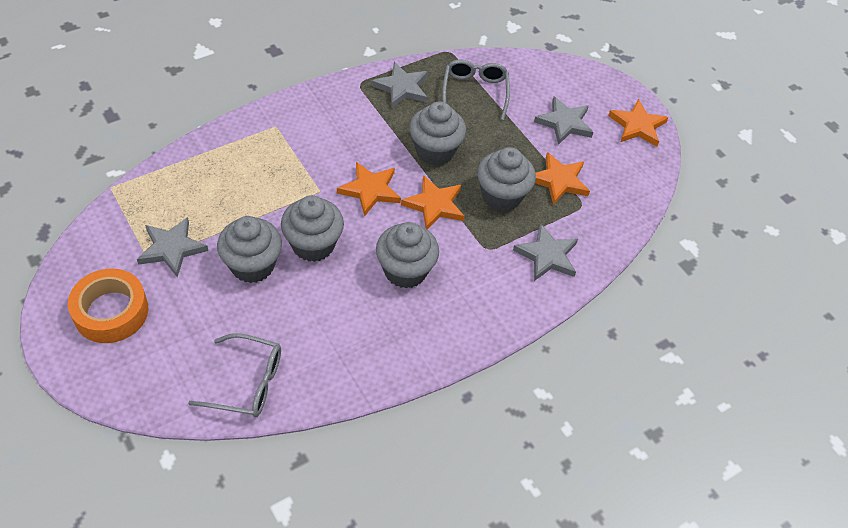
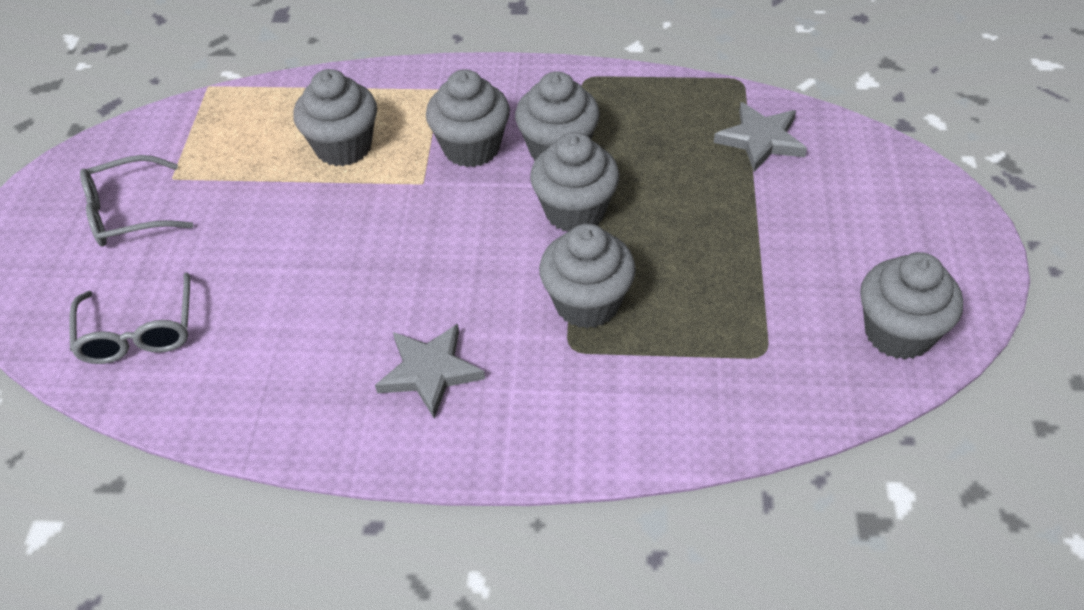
grey cupcake: 5 -> 6
grey star: 4 -> 2
orange star: 4 -> 0
orange tape: 1 -> 0

